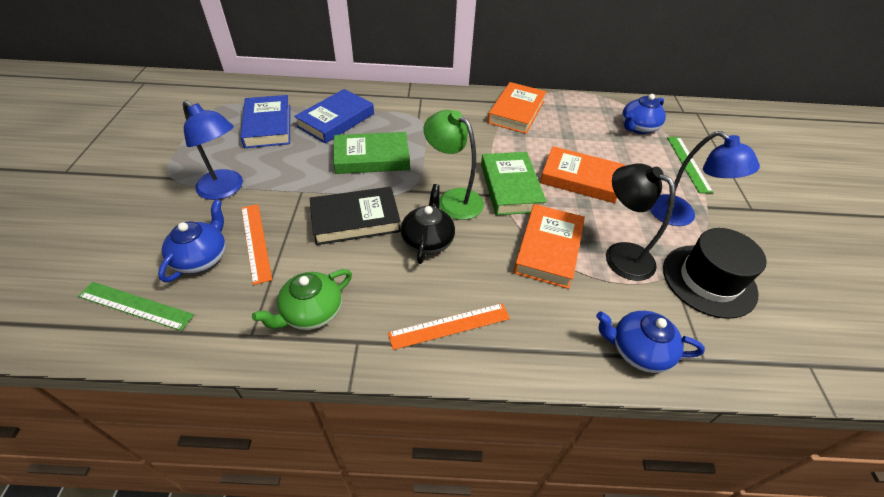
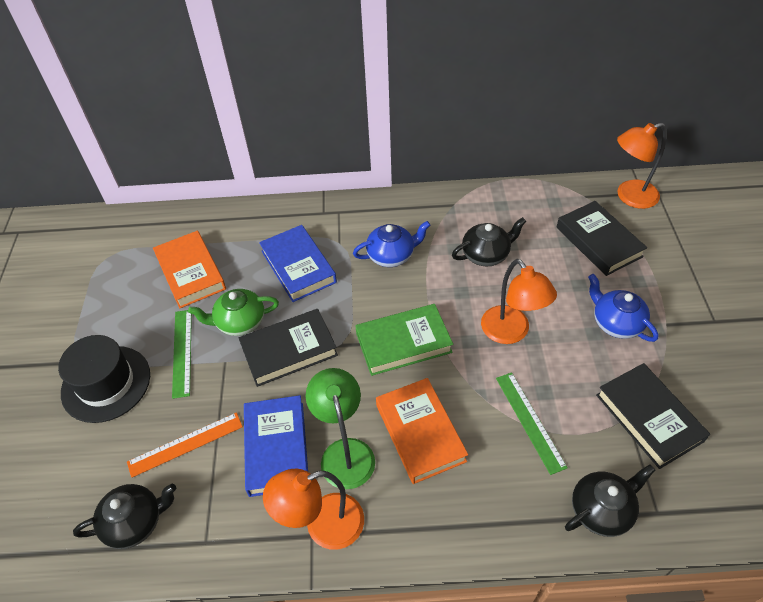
black book: 1 -> 3
black lamp: 1 -> 0
black teapot: 1 -> 3
blue lamp: 2 -> 0
blue teapot: 3 -> 2
green book: 2 -> 1
orange book: 3 -> 2
orange lamp: 0 -> 3
orange ruler: 2 -> 1

